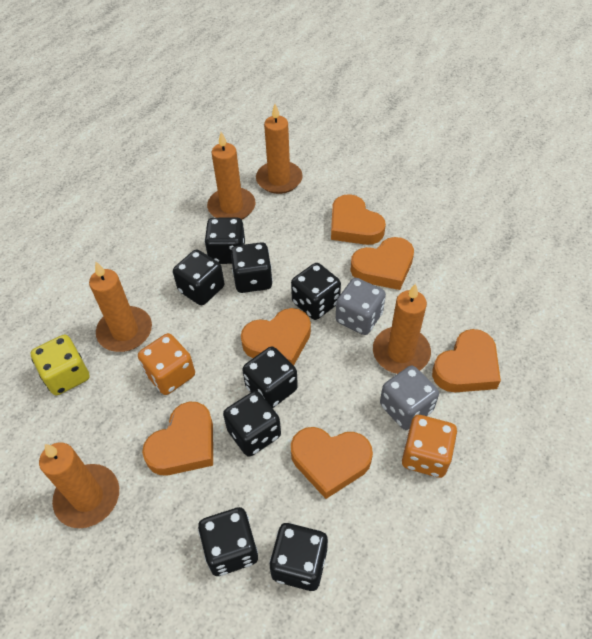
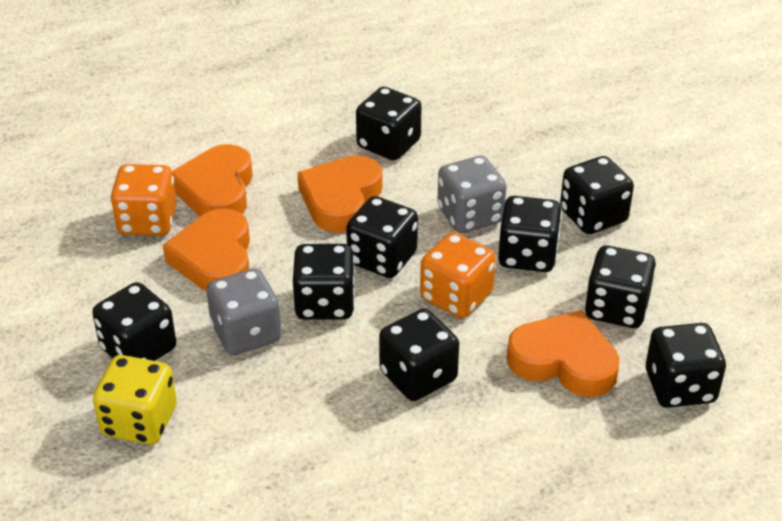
black dice: 8 -> 9
orange candle: 5 -> 0
orange heart: 6 -> 4

